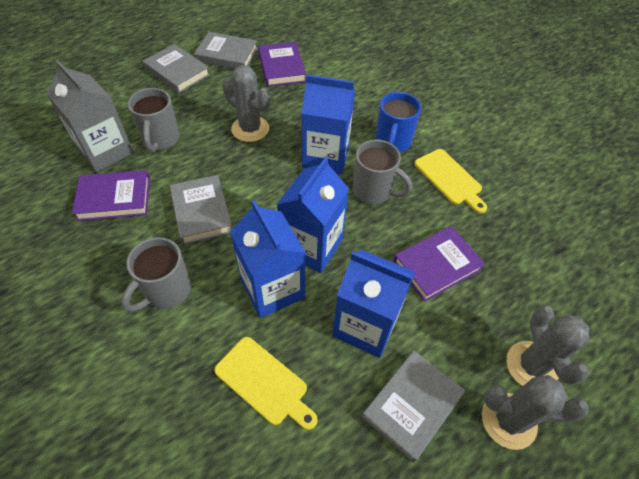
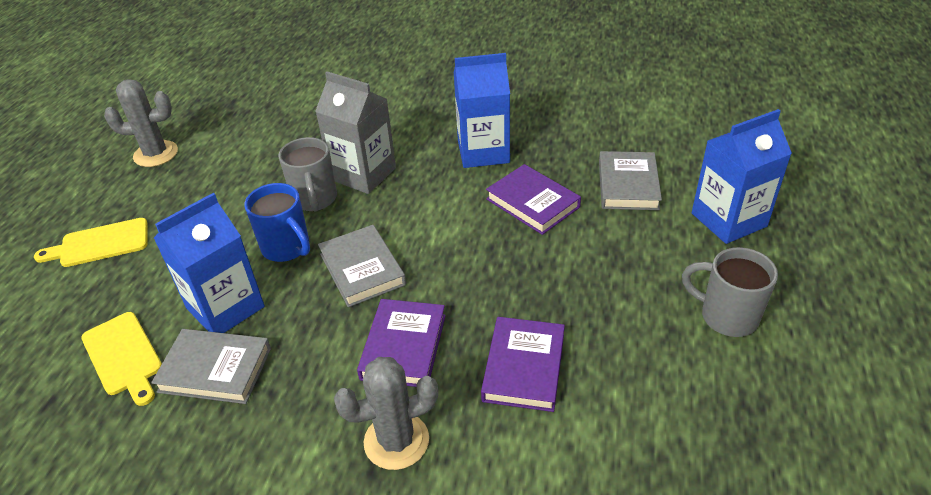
blue carton: 4 -> 3
grey book: 4 -> 3
grey cactus: 3 -> 2
grey mug: 3 -> 2

